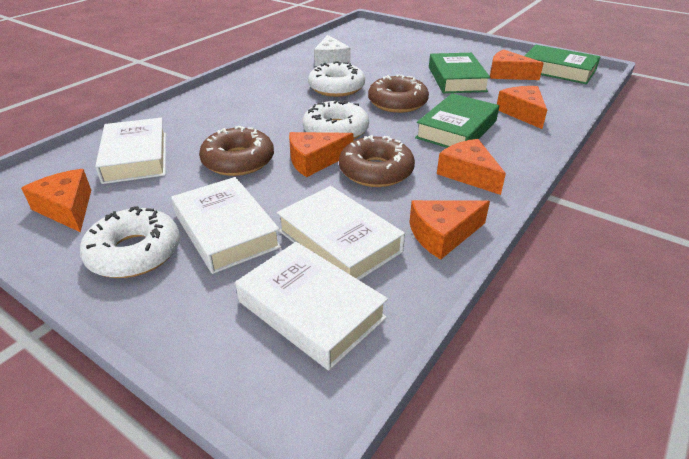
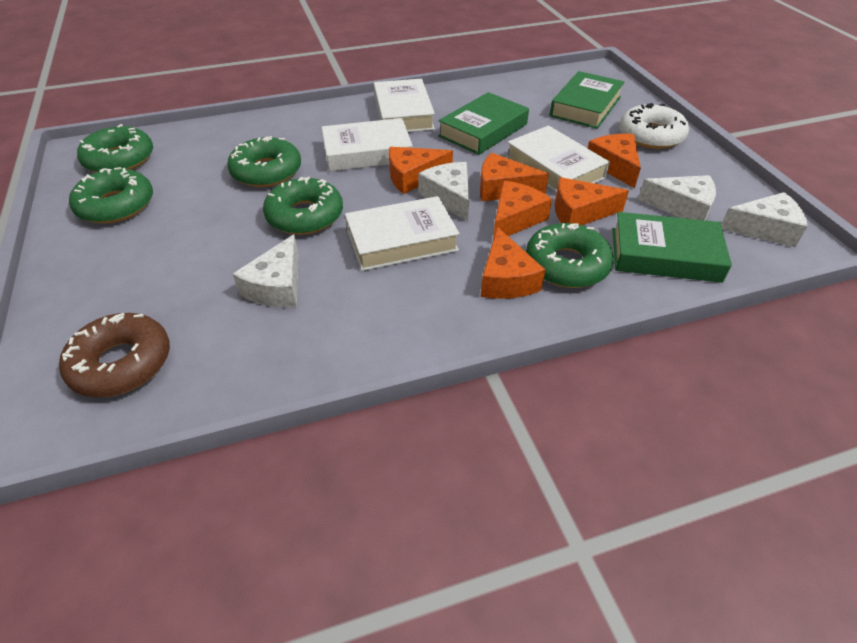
brown donut: 3 -> 1
green donut: 0 -> 5
white cheese: 1 -> 4
white donut: 3 -> 1

